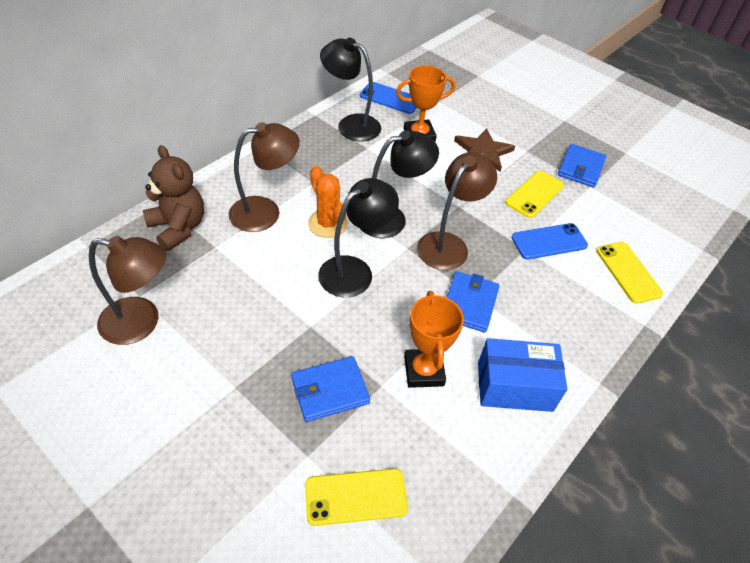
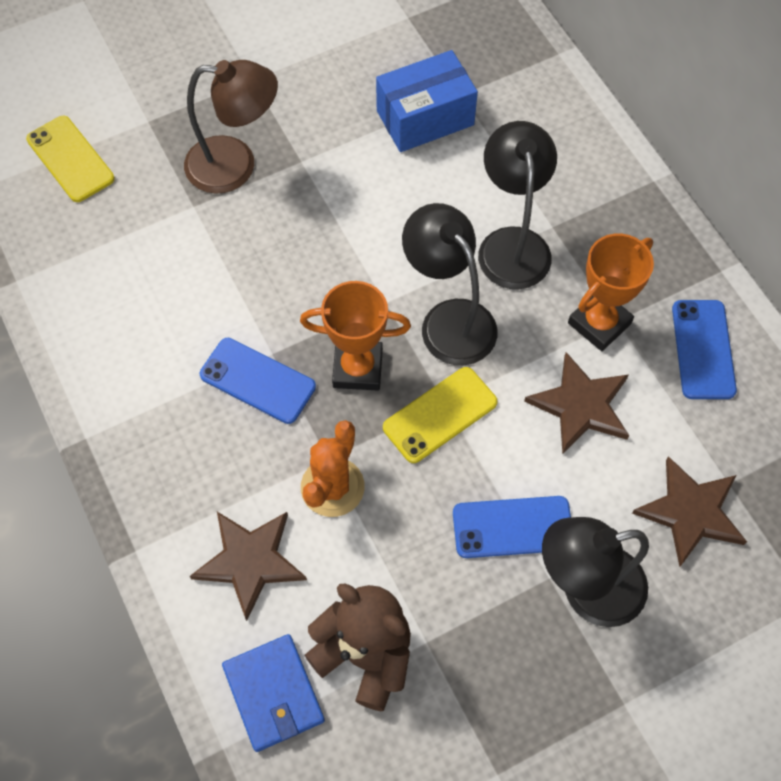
blue phone: 2 -> 3
blue wallet: 3 -> 1
brown lamp: 3 -> 1
brown star: 1 -> 3
yellow phone: 3 -> 2

